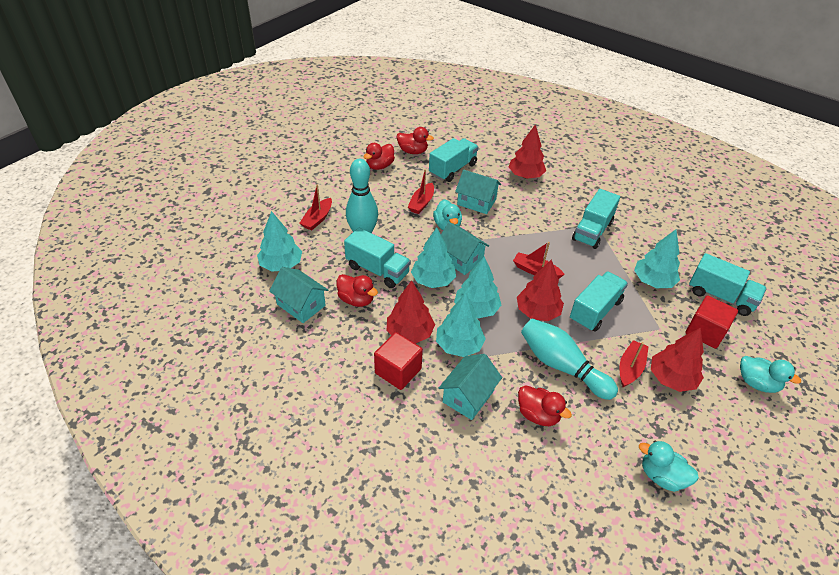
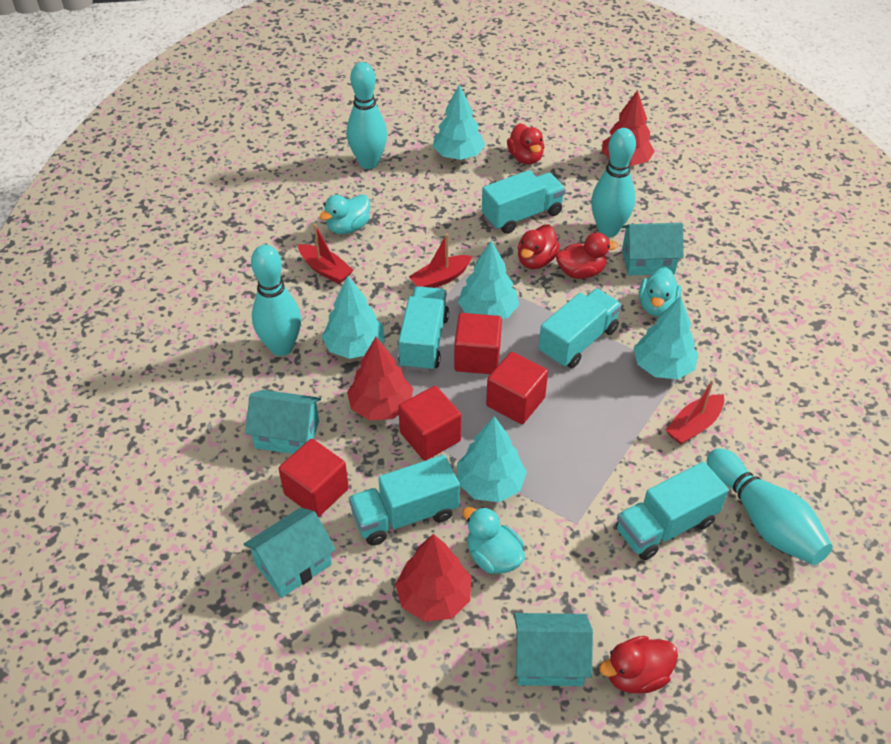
red boat: 4 -> 3
red cube: 2 -> 4
red tree: 4 -> 3
turquoise bowling pin: 2 -> 4

